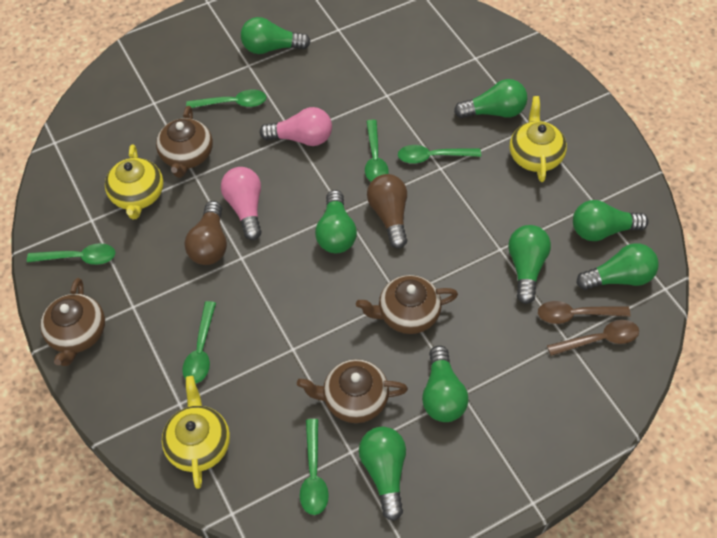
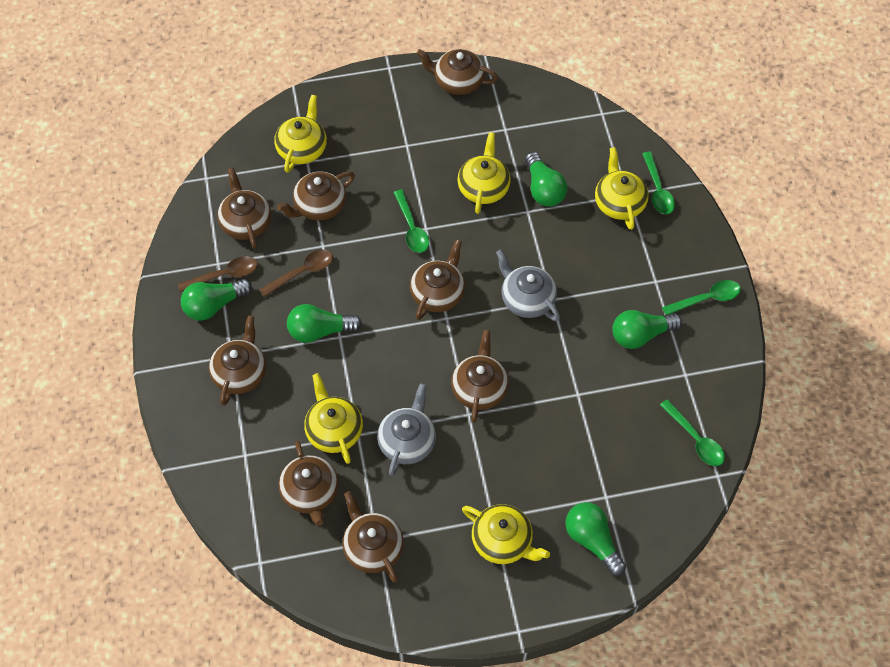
brown light bulb: 2 -> 0
brown teapot: 4 -> 8
green light bulb: 8 -> 5
green spoon: 6 -> 4
grey teapot: 0 -> 2
pink light bulb: 2 -> 0
yellow teapot: 3 -> 5

